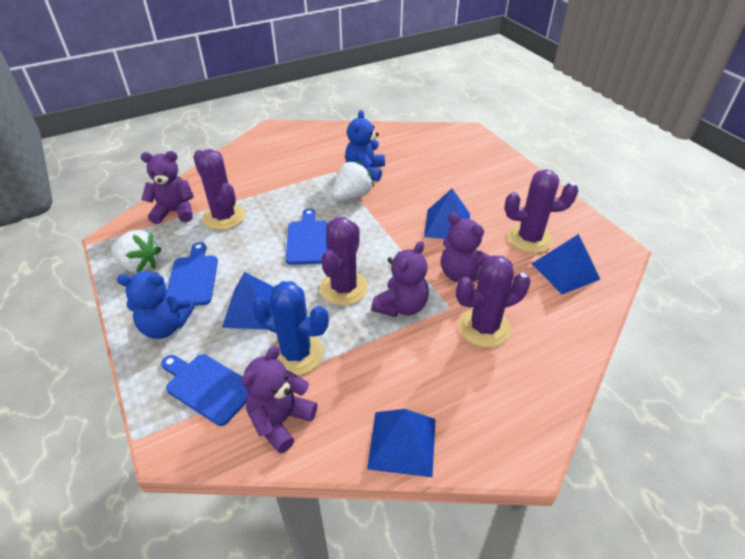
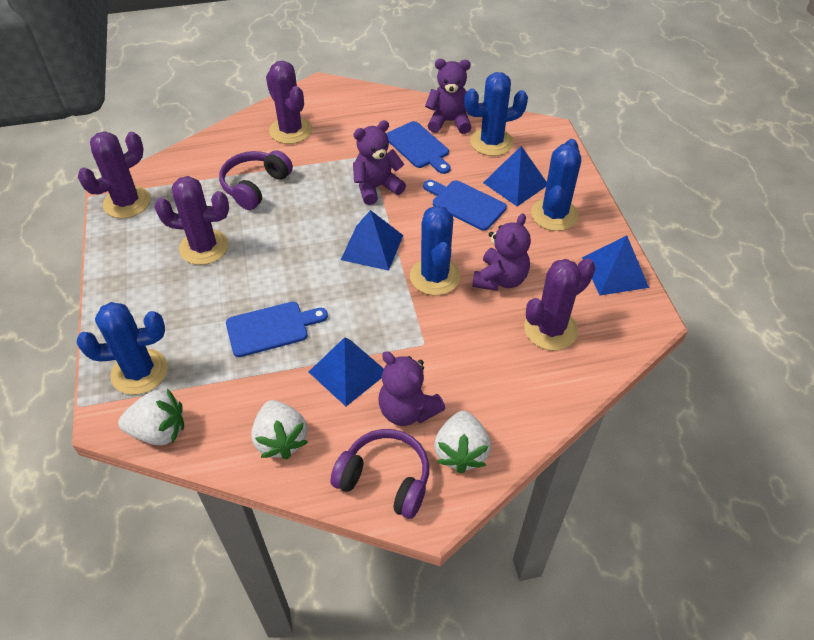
blue cactus: 1 -> 4
blue teddy bear: 2 -> 0
purple headphones: 0 -> 2
white strawberry: 2 -> 3

